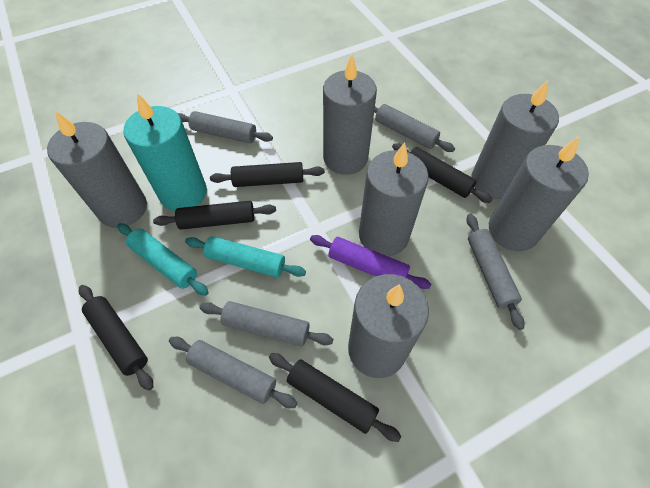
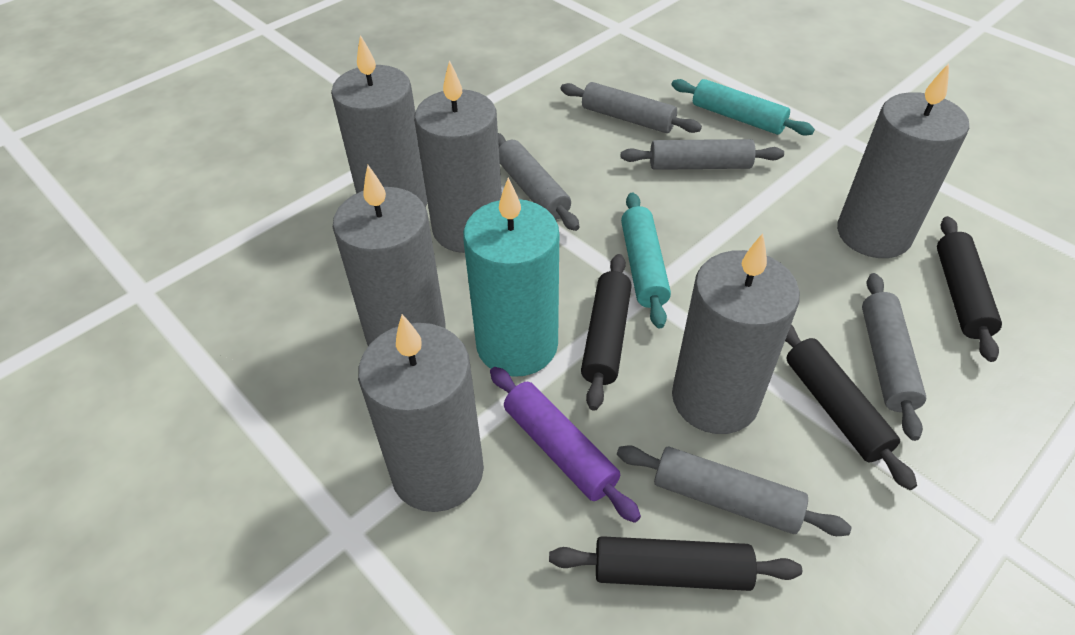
black rolling pin: 5 -> 4

